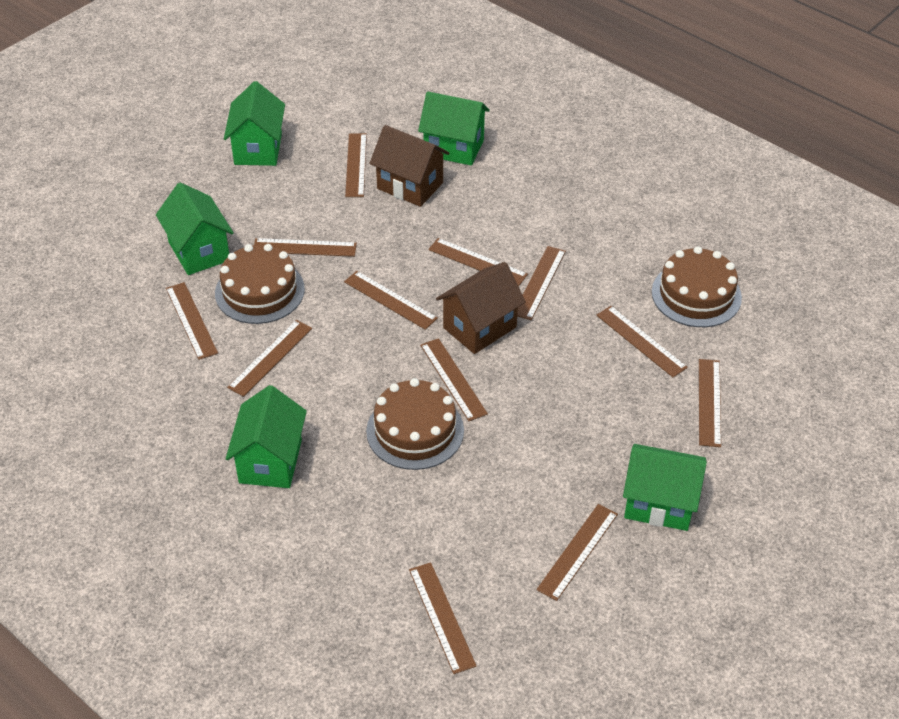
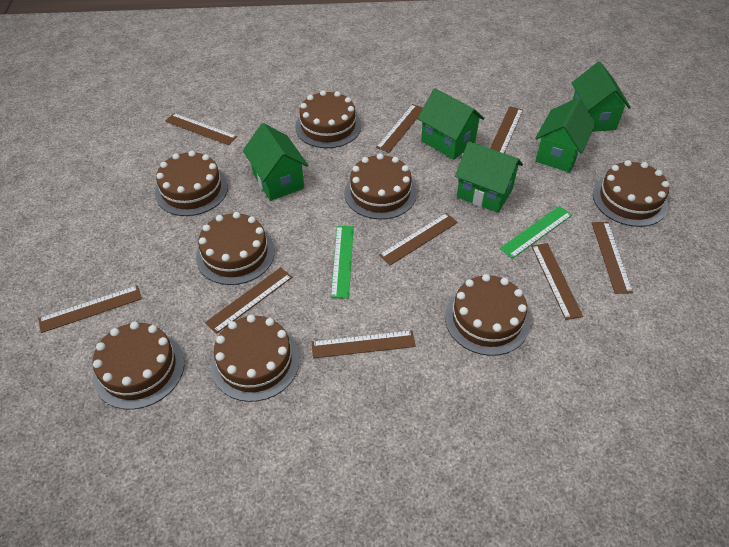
brown cake: 3 -> 8
brown house: 2 -> 0
brown ruler: 12 -> 9
green ruler: 0 -> 2

